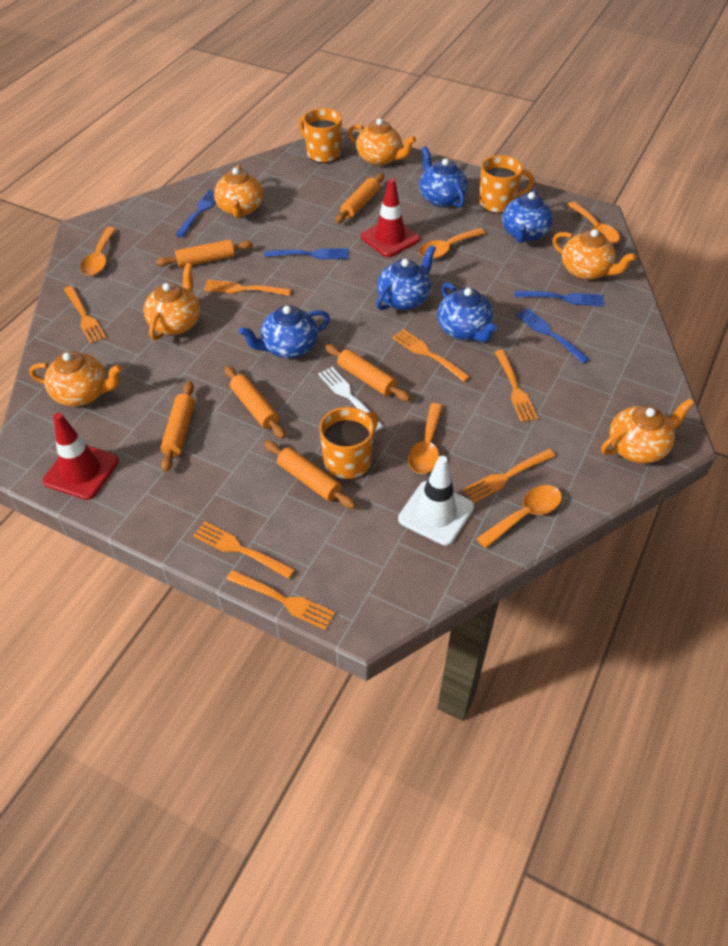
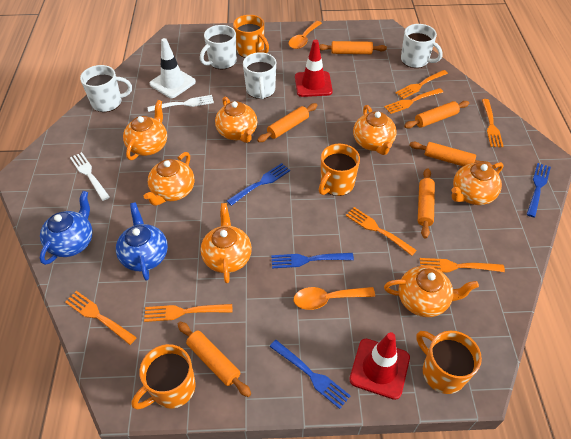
blue teapot: 5 -> 2
orange mug: 3 -> 4
orange spoon: 5 -> 2
orange teapot: 6 -> 7
white fork: 1 -> 2
white mug: 0 -> 4

